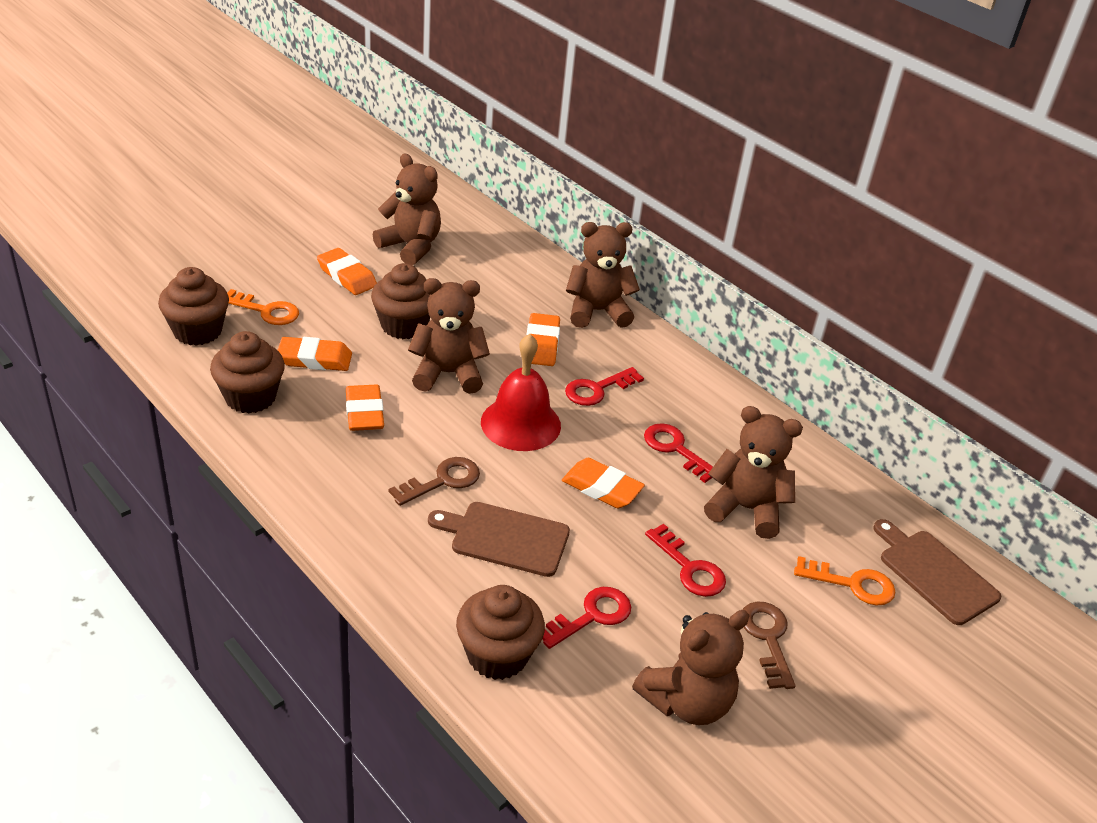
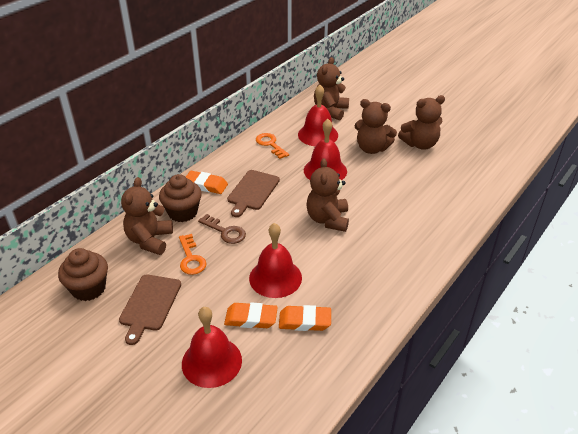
brown cupcake: 4 -> 2
brown key: 2 -> 1
orange eraser: 5 -> 3
red bell: 1 -> 4
red key: 4 -> 0

